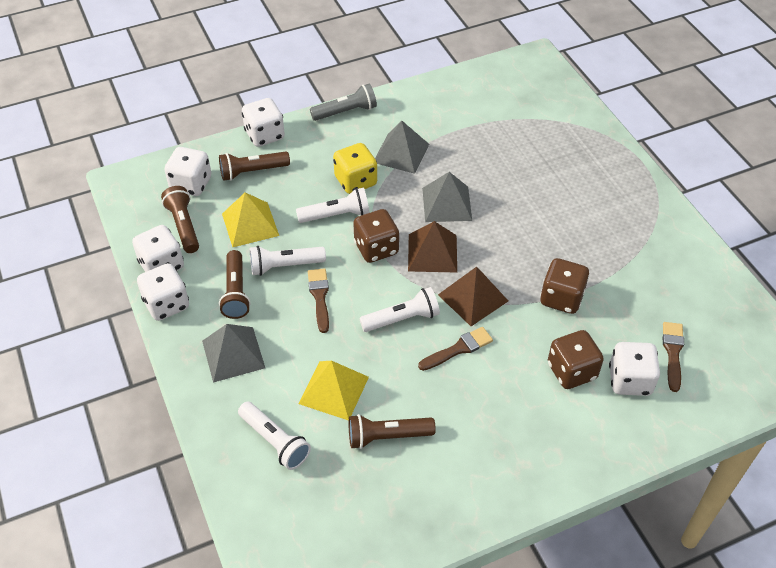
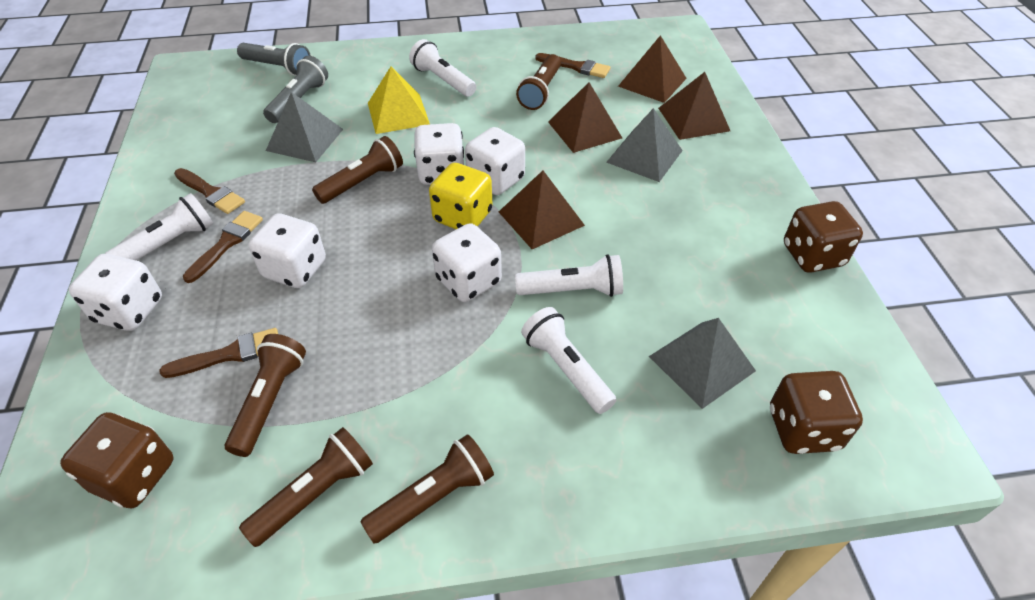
brown brush: 3 -> 4
brown flashlight: 4 -> 5
brown pyramid: 2 -> 4
grey flashlight: 1 -> 2
yellow pyramid: 2 -> 1

